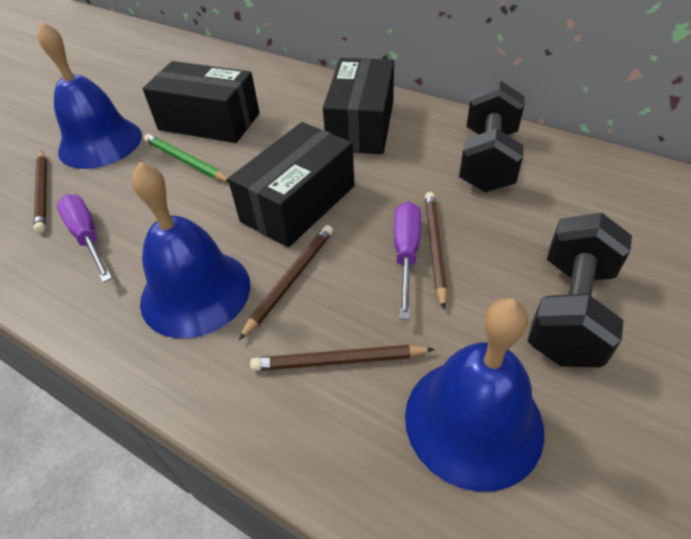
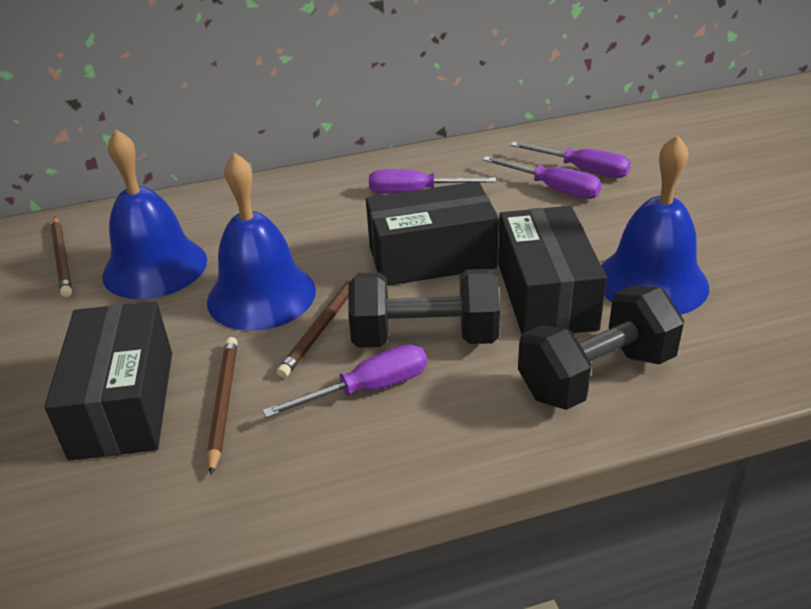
brown pencil: 4 -> 3
green pencil: 1 -> 0
purple screwdriver: 2 -> 4

